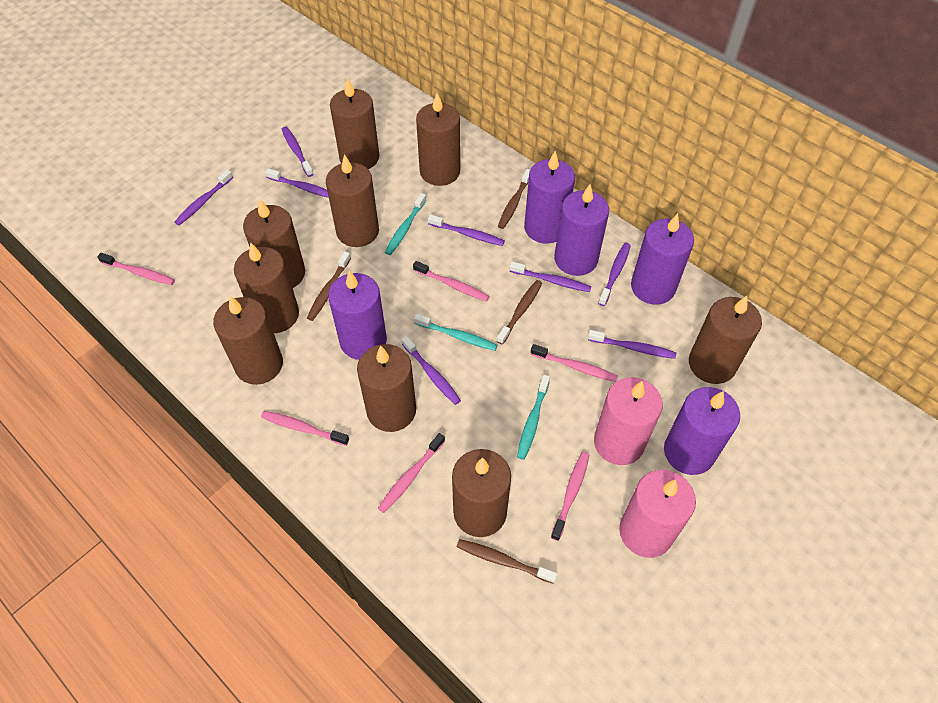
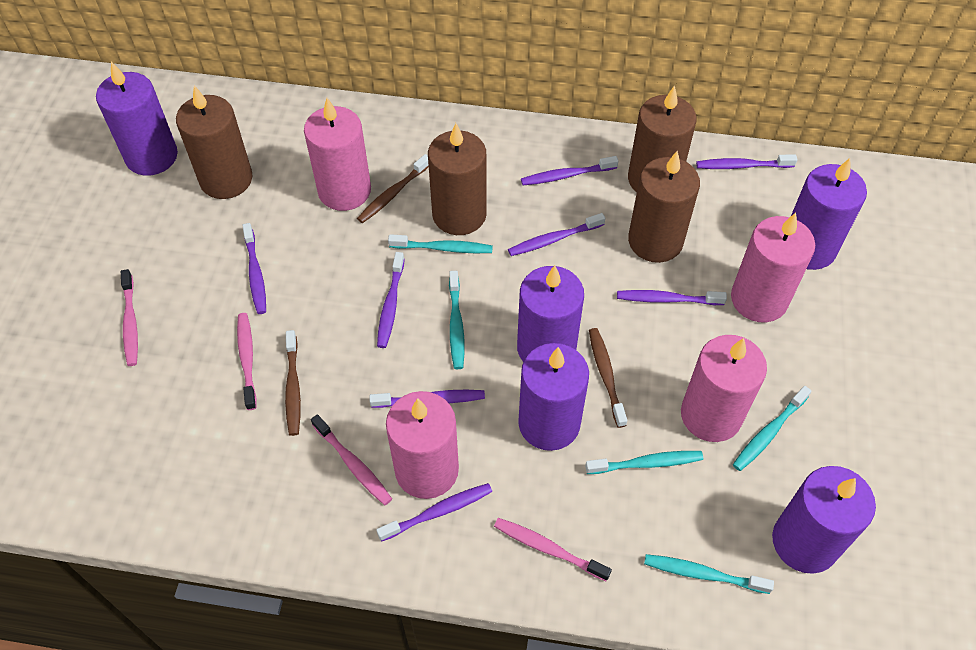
brown candle: 9 -> 4
brown toothbrush: 4 -> 3
pink candle: 2 -> 4
pink toothbrush: 6 -> 4
turquoise toothbrush: 3 -> 5

